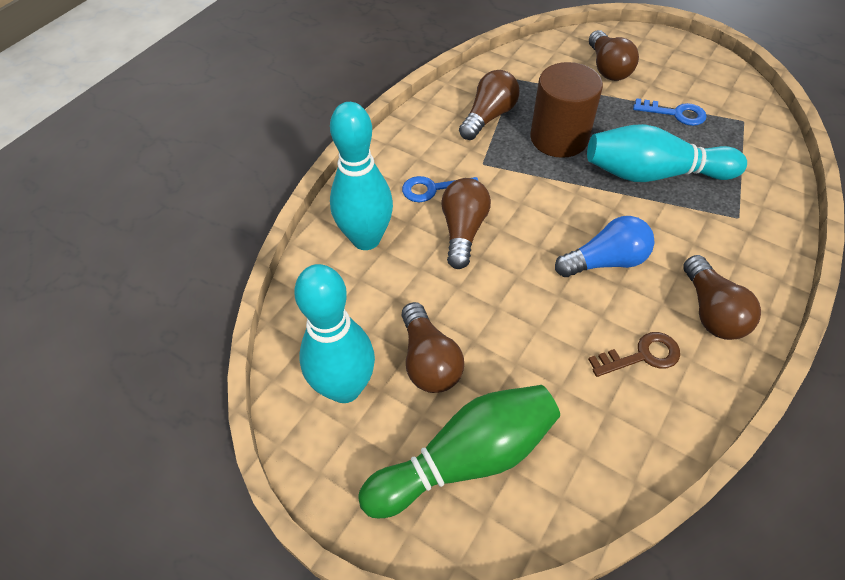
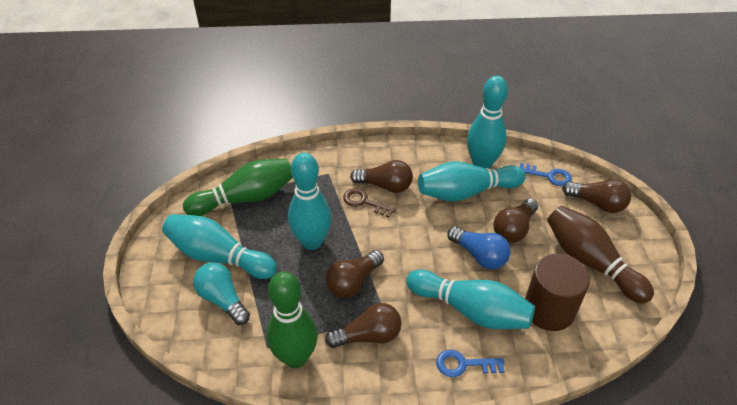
brown bowling pin: 0 -> 1
green bowling pin: 1 -> 2
turquoise bowling pin: 3 -> 5
turquoise light bulb: 0 -> 1

